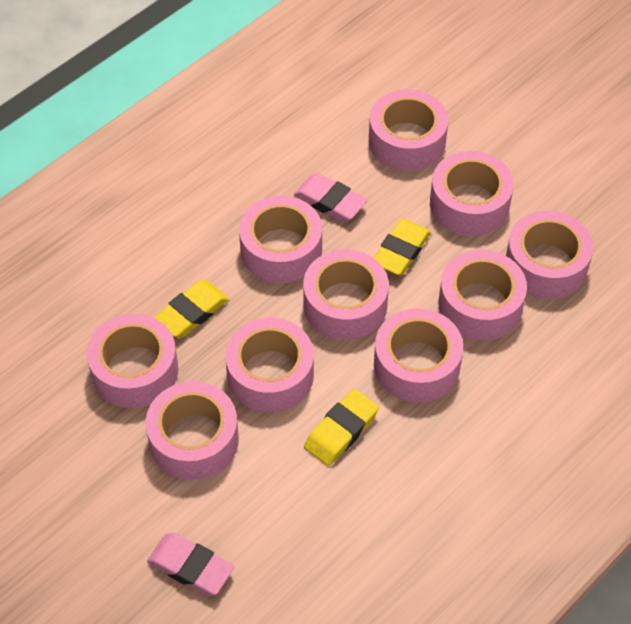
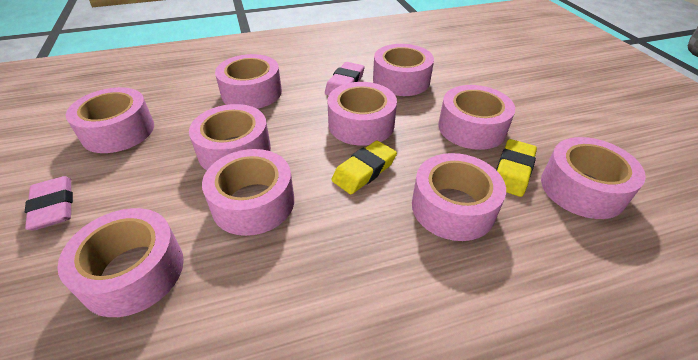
yellow eraser: 3 -> 2

